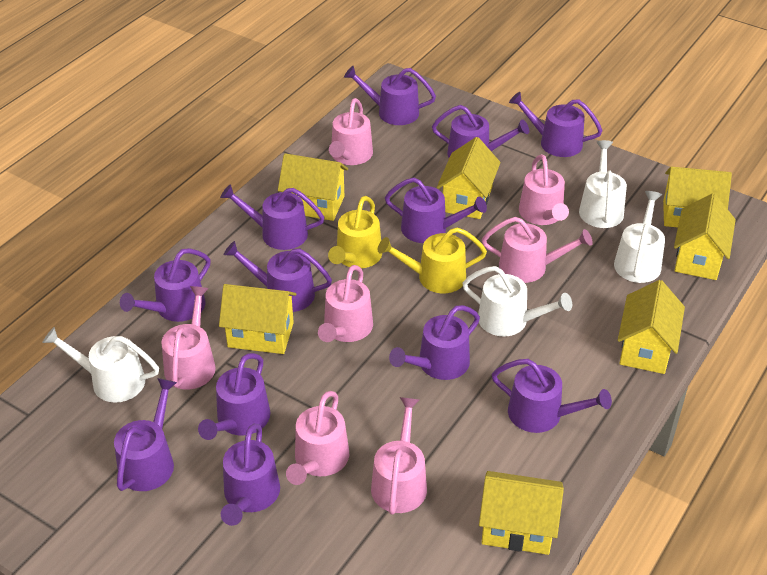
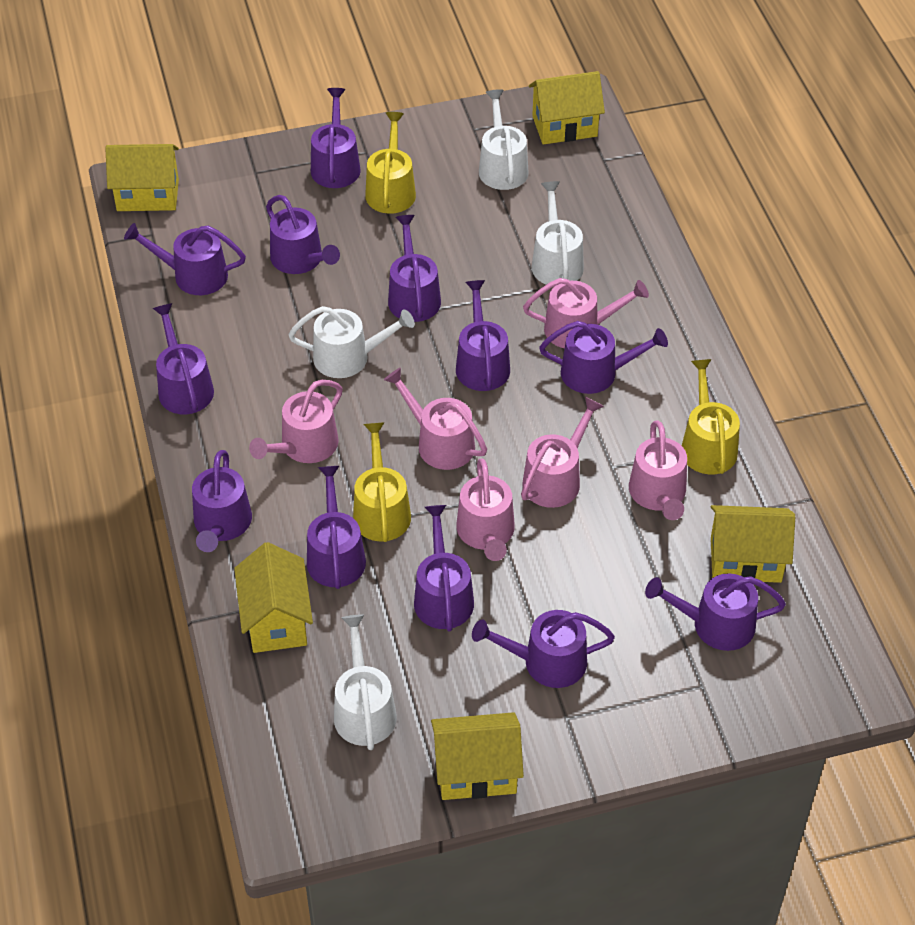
pink watering can: 7 -> 6
yellow house: 7 -> 5
yellow watering can: 2 -> 3

